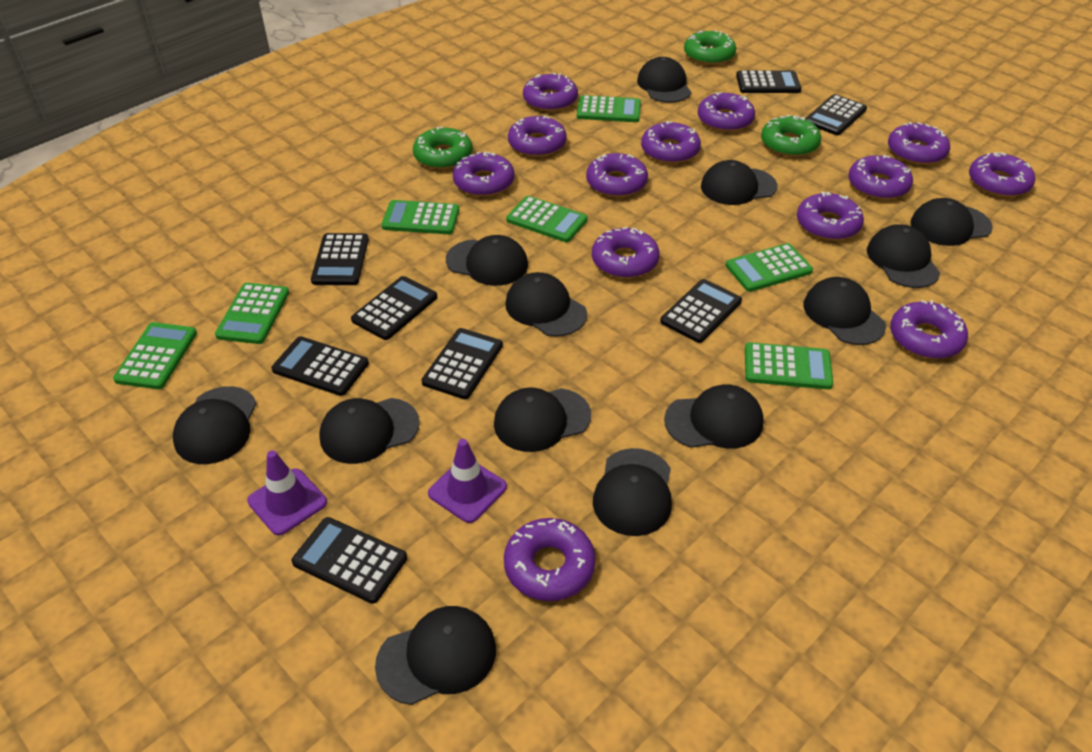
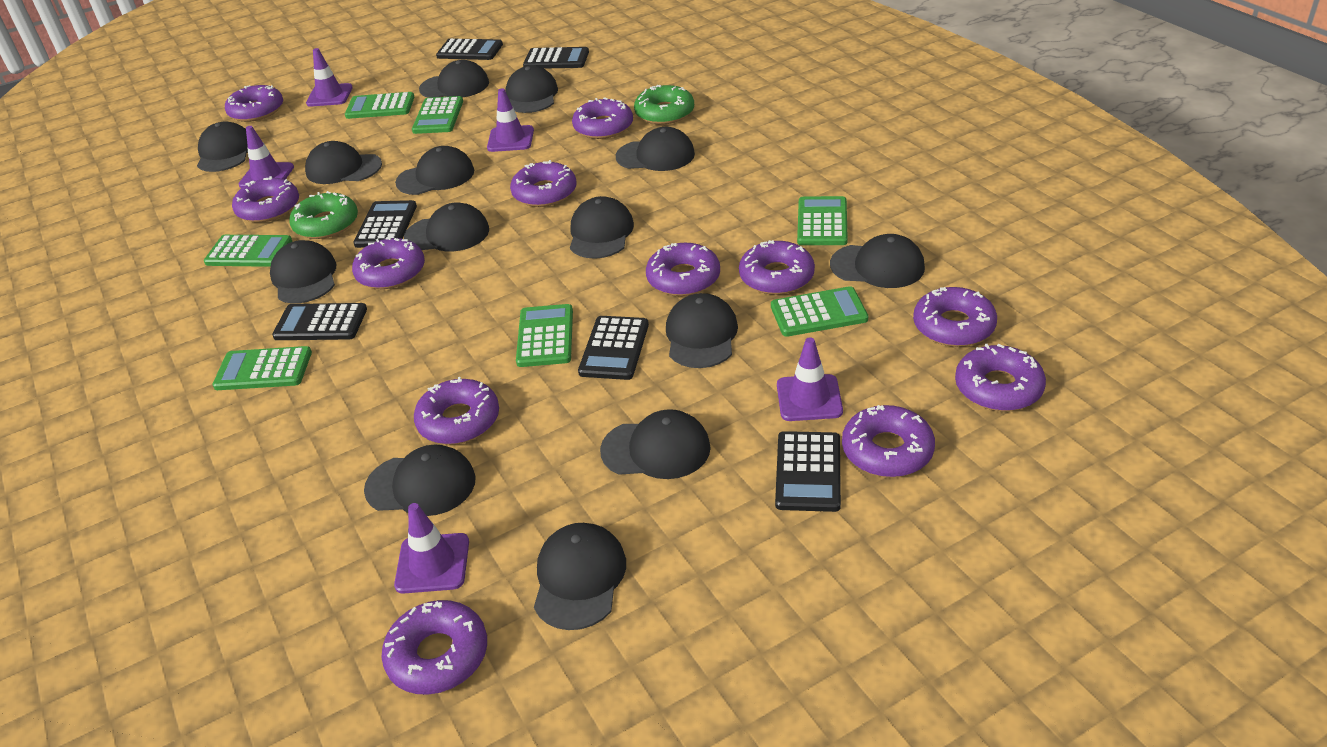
black calculator: 8 -> 6
black cap: 13 -> 14
green donut: 3 -> 2
purple donut: 13 -> 12
purple traffic cone: 2 -> 5

